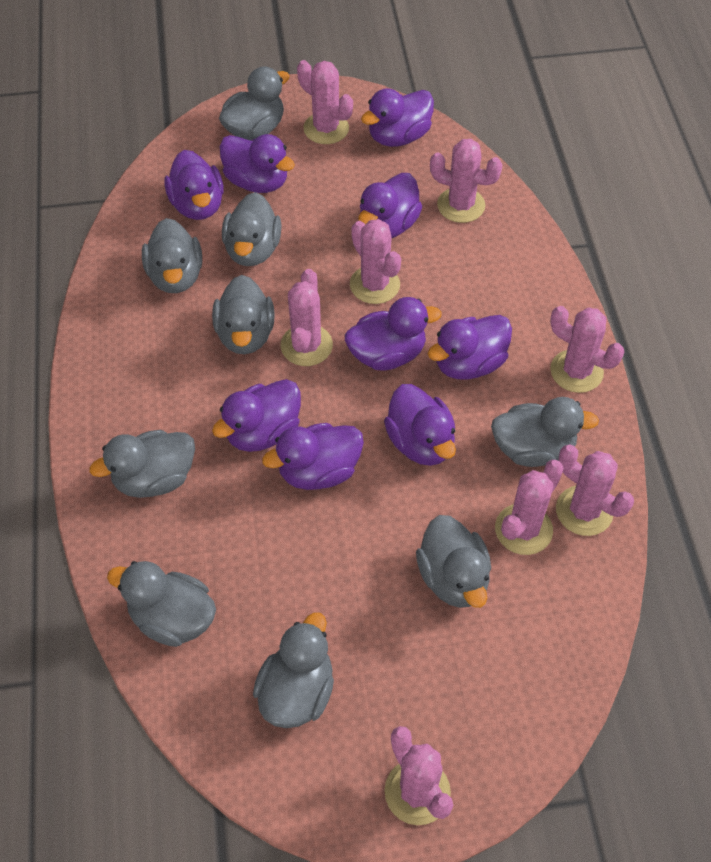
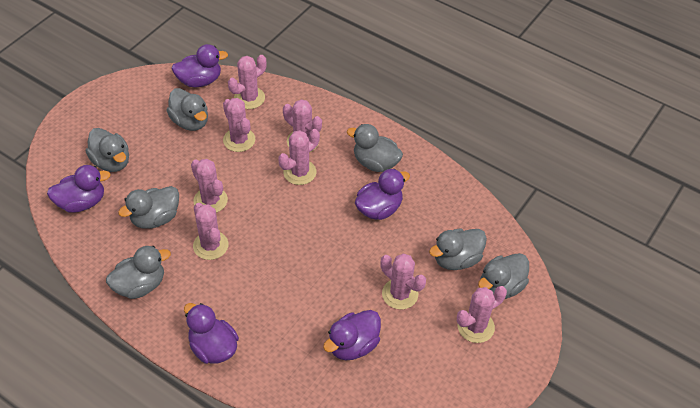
grey duck: 9 -> 7
purple duck: 9 -> 5

